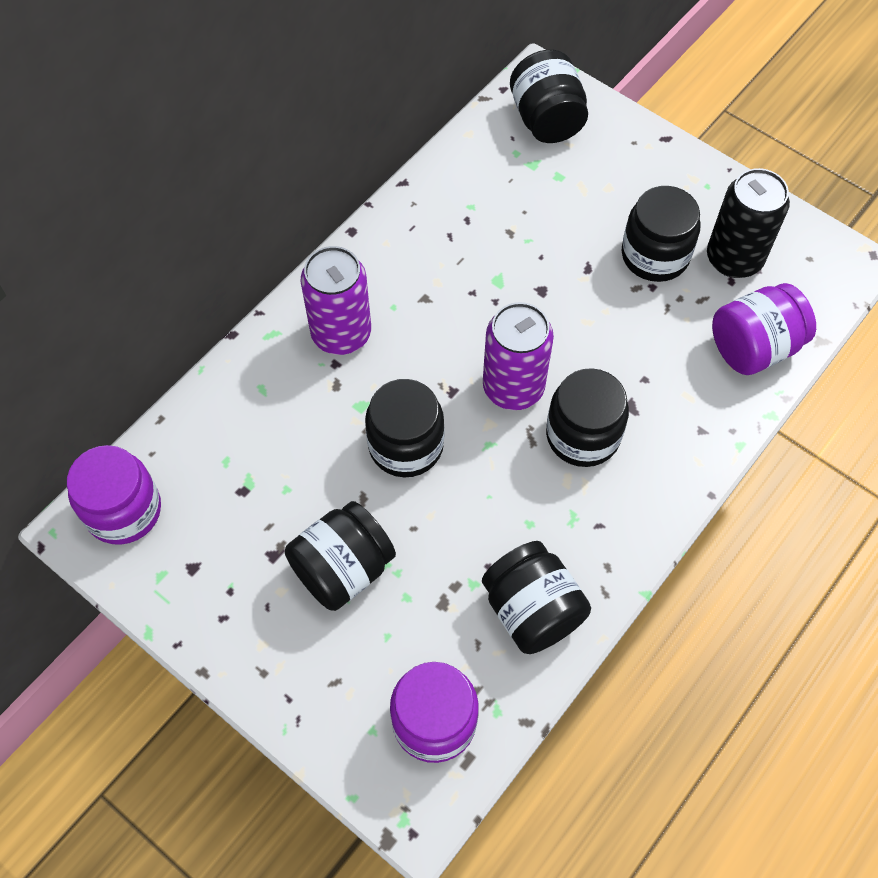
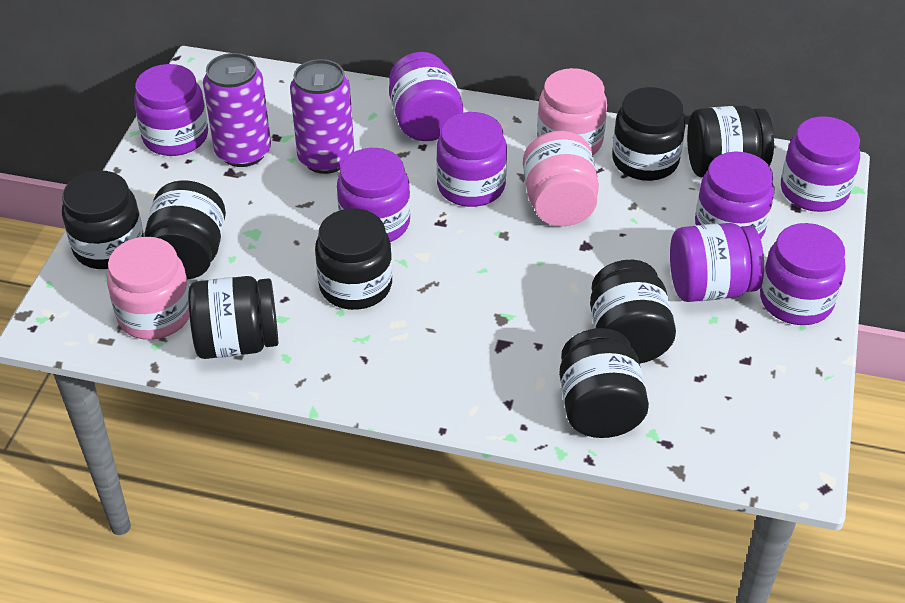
black can: 1 -> 0
black jar: 6 -> 8
pink jar: 0 -> 3
purple jar: 3 -> 8

